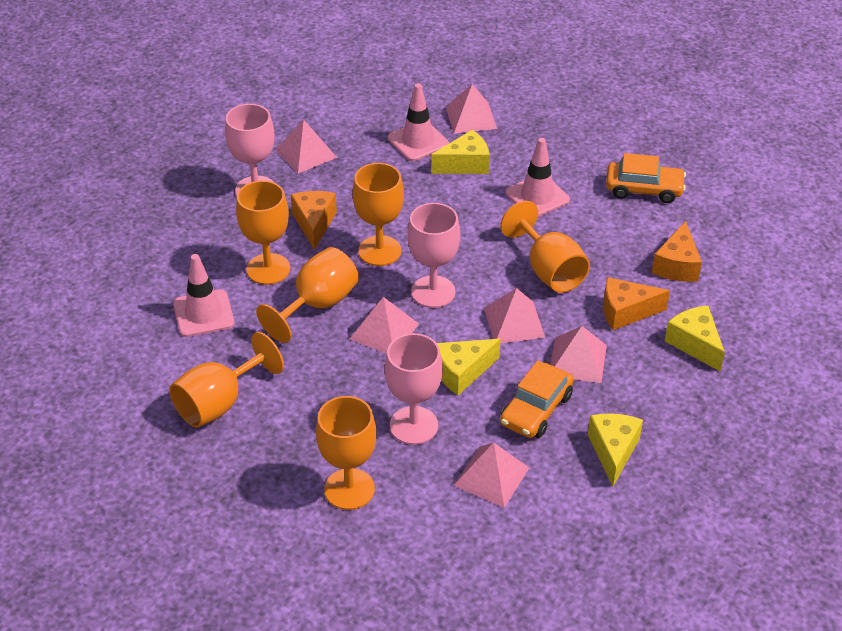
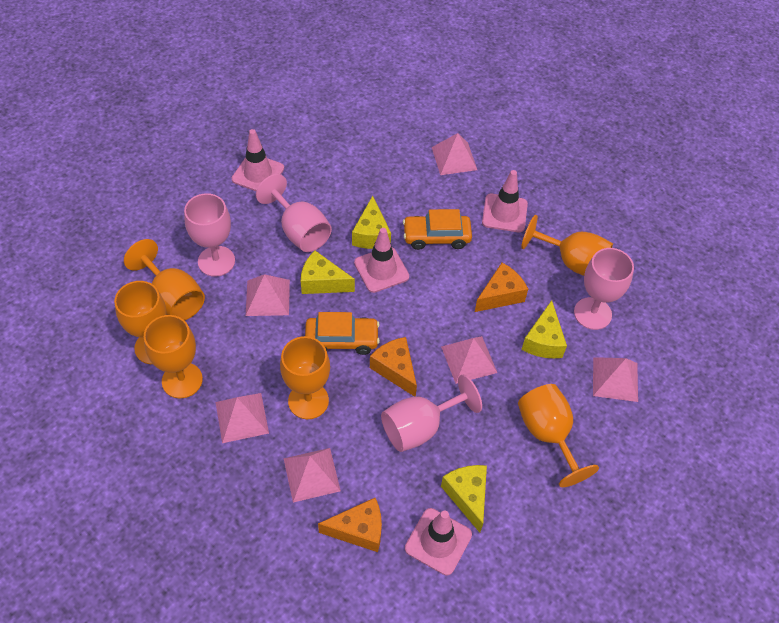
pink goblet: 3 -> 4
pink traffic cone: 3 -> 4

